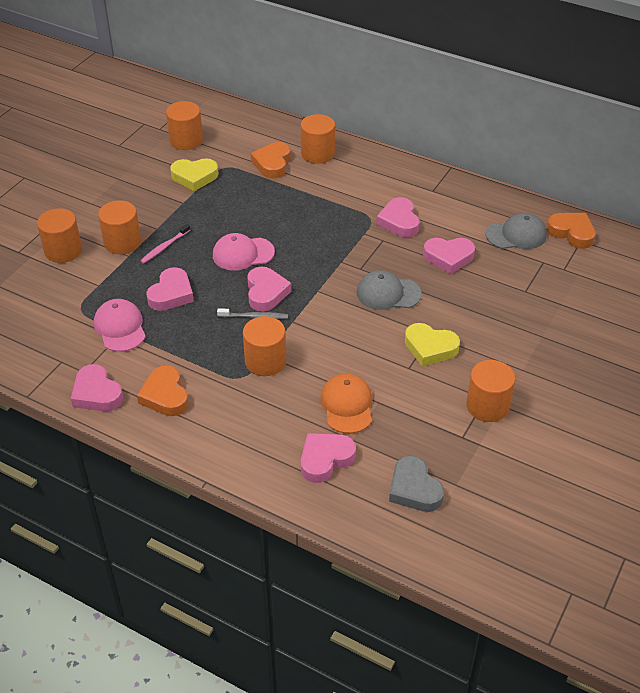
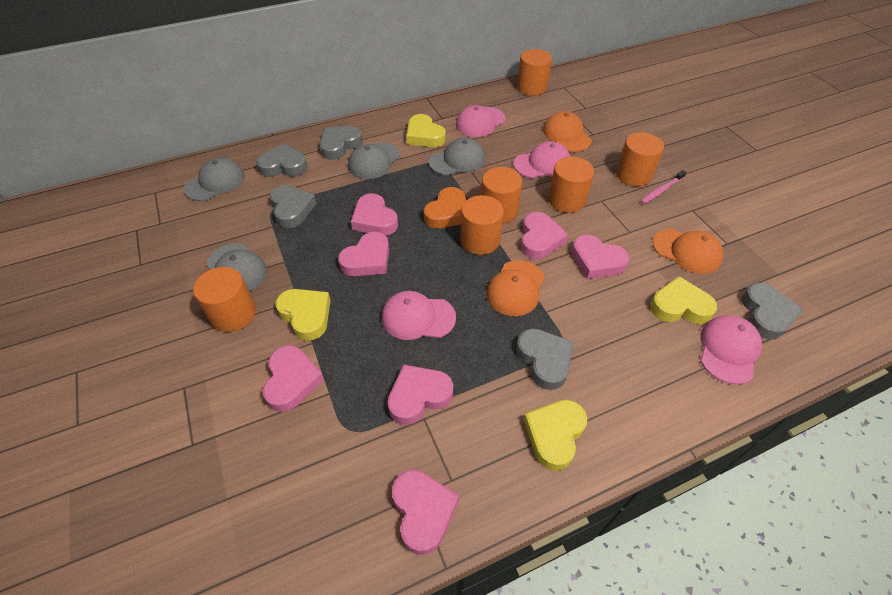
grey cap: 2 -> 4
grey heart: 1 -> 5
grey toothbrush: 1 -> 0
orange cap: 1 -> 3
orange heart: 3 -> 1
pink cap: 2 -> 4
pink heart: 6 -> 7
yellow heart: 2 -> 4

